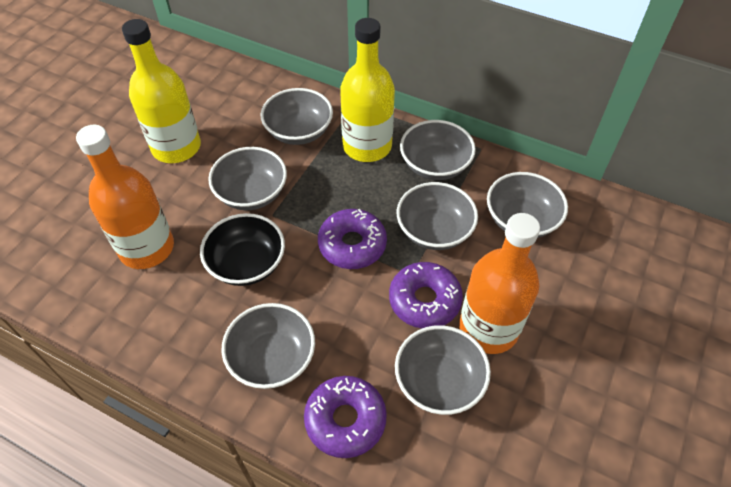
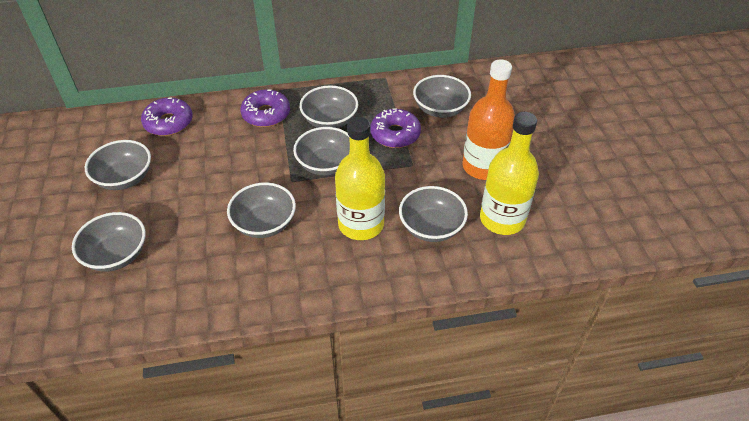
black bowl: 1 -> 0
orange bottle: 2 -> 1

